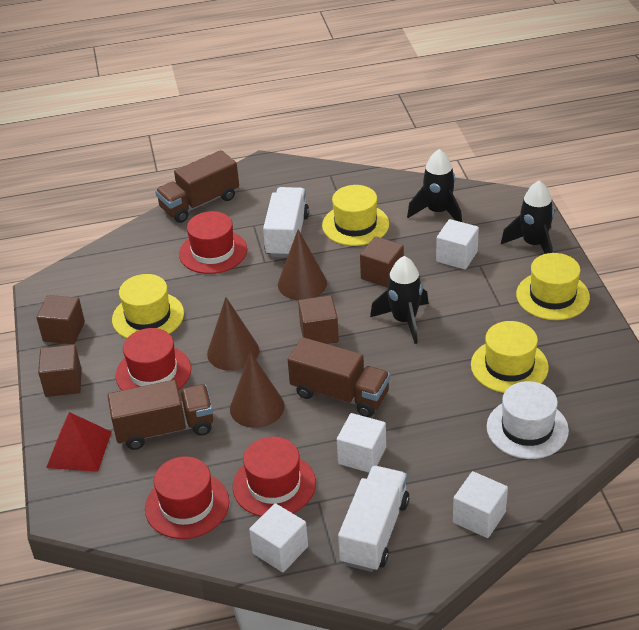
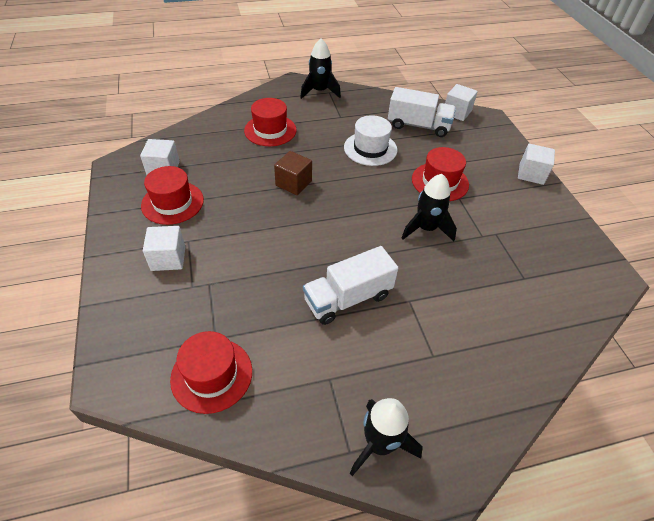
brown cone: 3 -> 0
brown cube: 4 -> 1
brown truck: 3 -> 0
red pyramid: 1 -> 0
yellow hat: 4 -> 0

